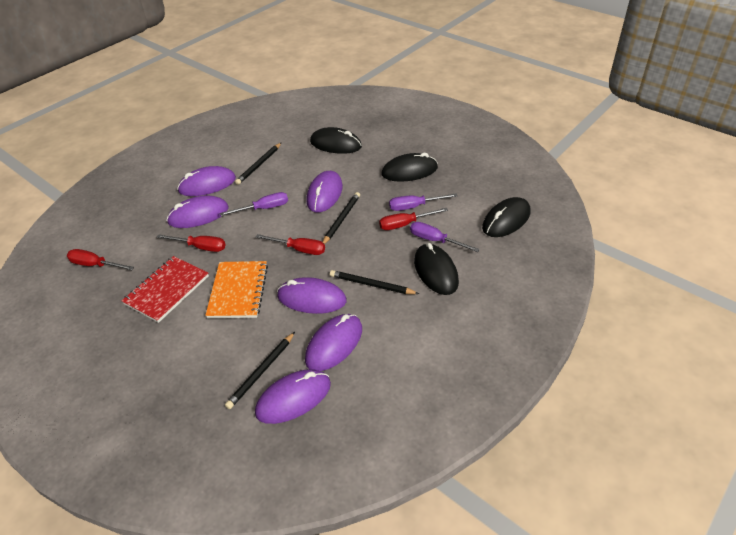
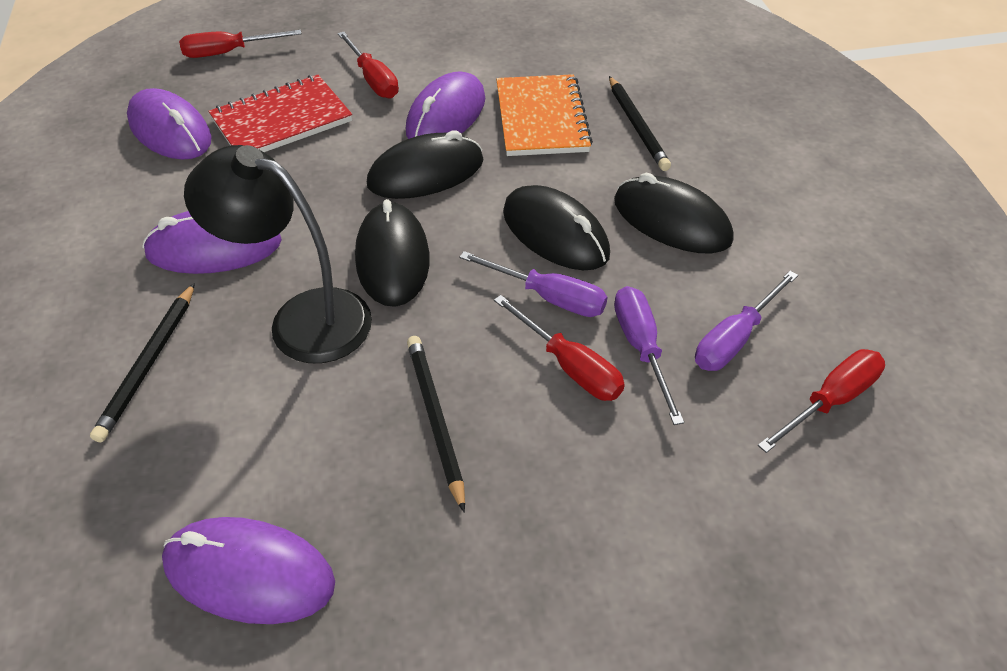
black lamp: 0 -> 1
black pencil: 4 -> 3
purple mouse: 6 -> 4

